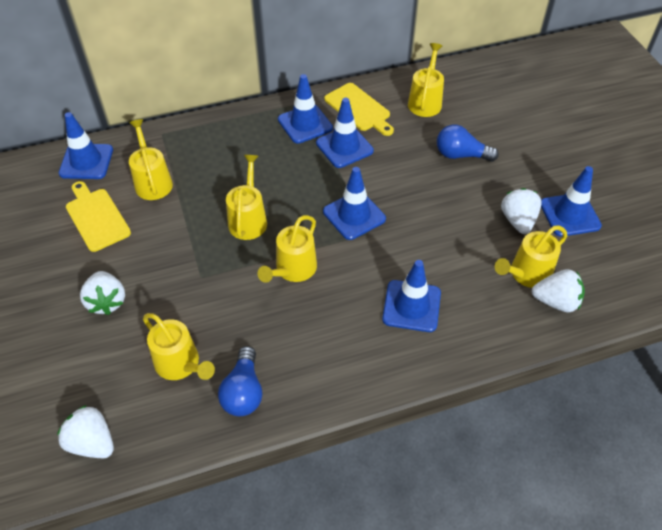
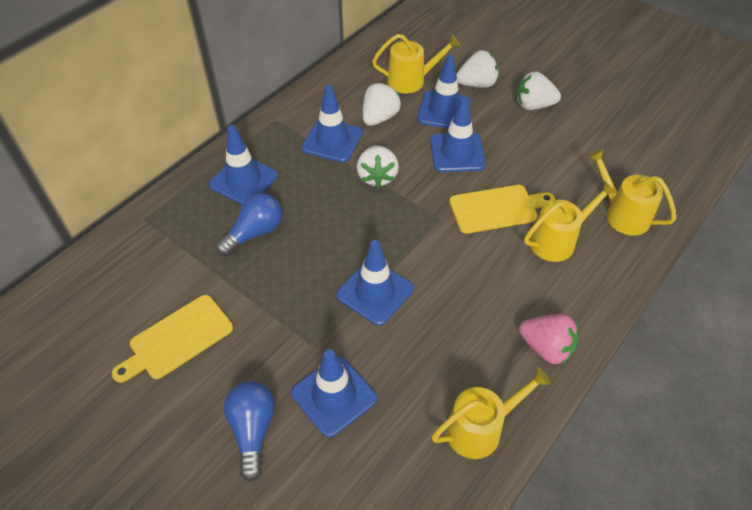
pink strawberry: 0 -> 1
yellow watering can: 6 -> 4

